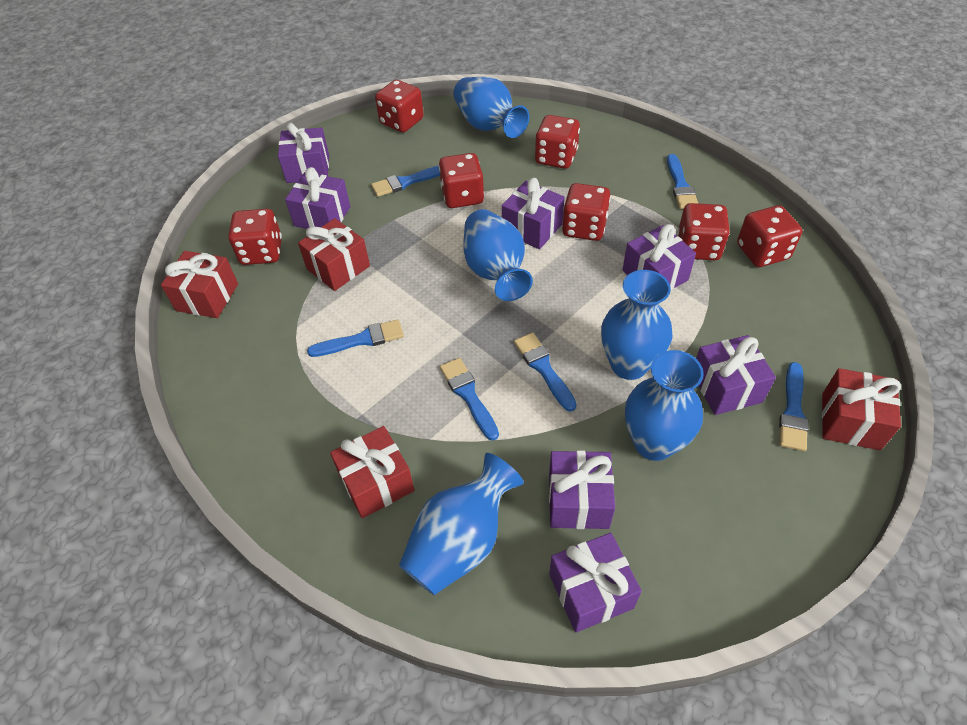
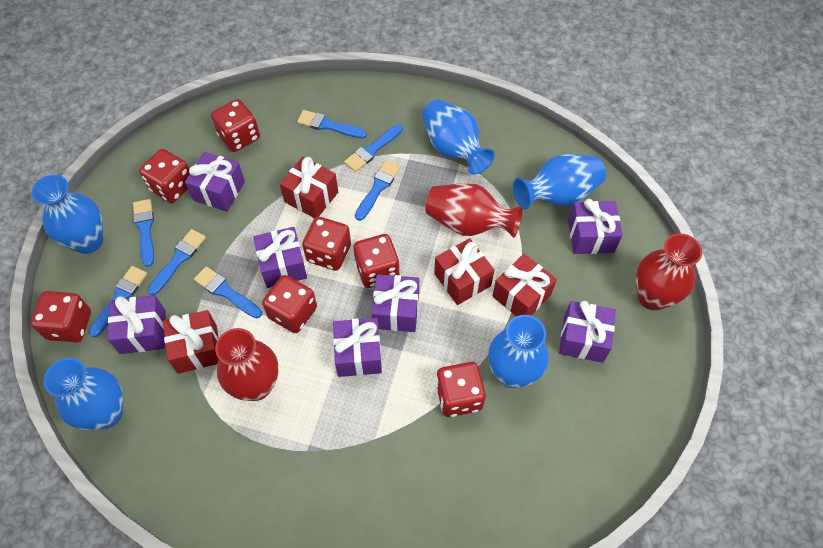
blue brush: 6 -> 7
red vase: 0 -> 3

